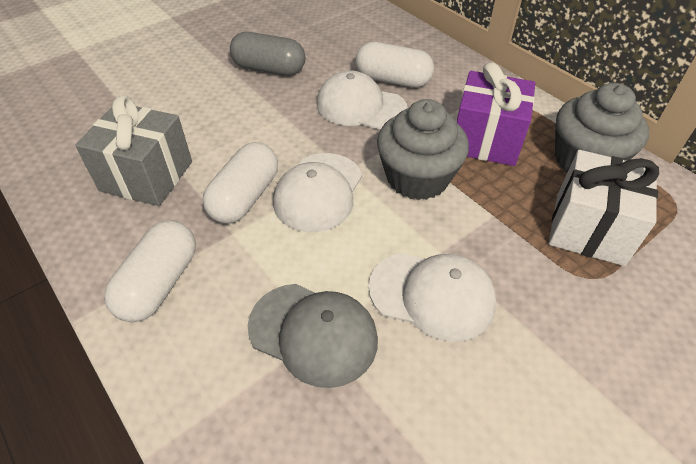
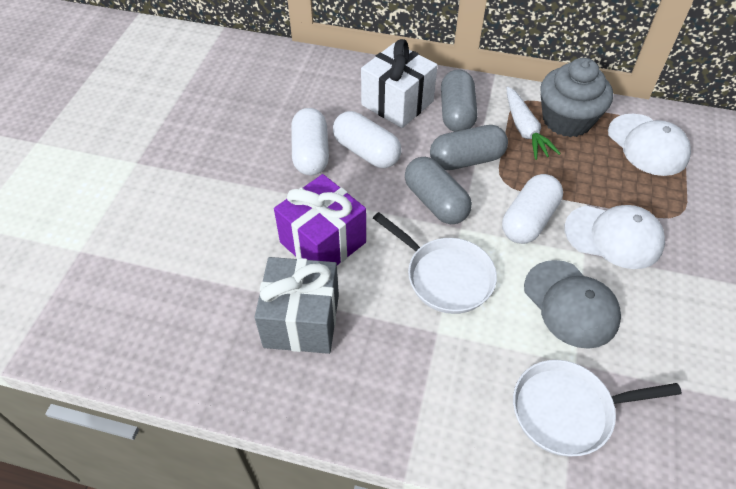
grey capsule: 1 -> 3
grey cupcake: 2 -> 1
white cap: 3 -> 2
white carrot: 0 -> 1
white pan: 0 -> 2

